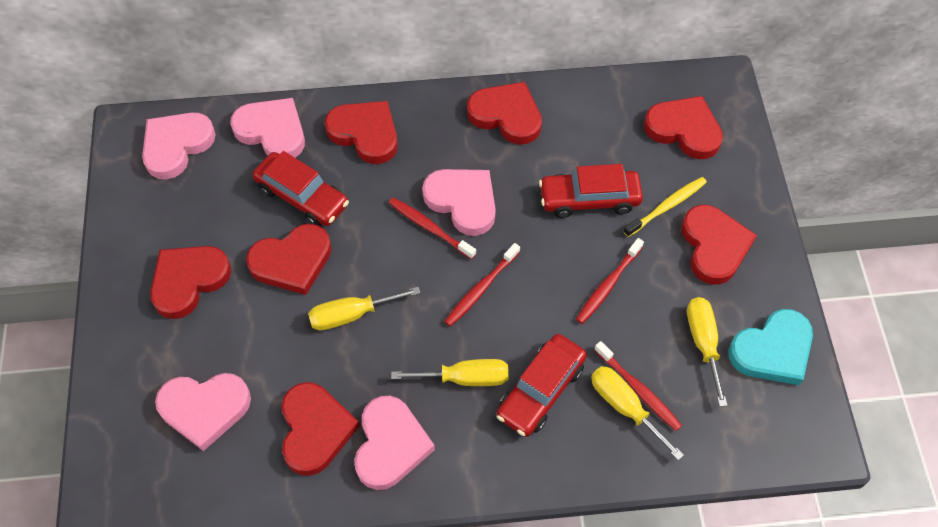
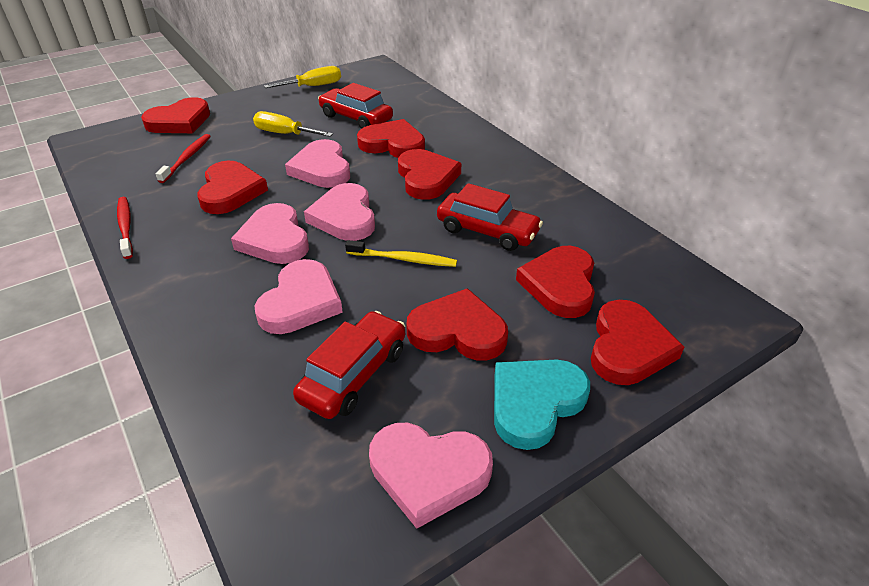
red toothbrush: 4 -> 2
yellow screwdriver: 4 -> 2

